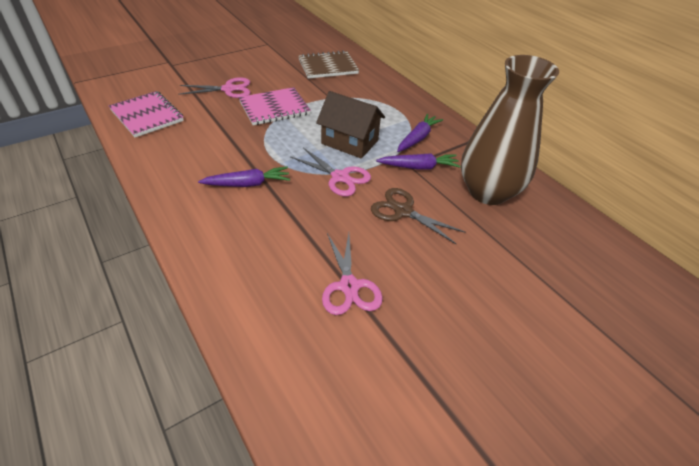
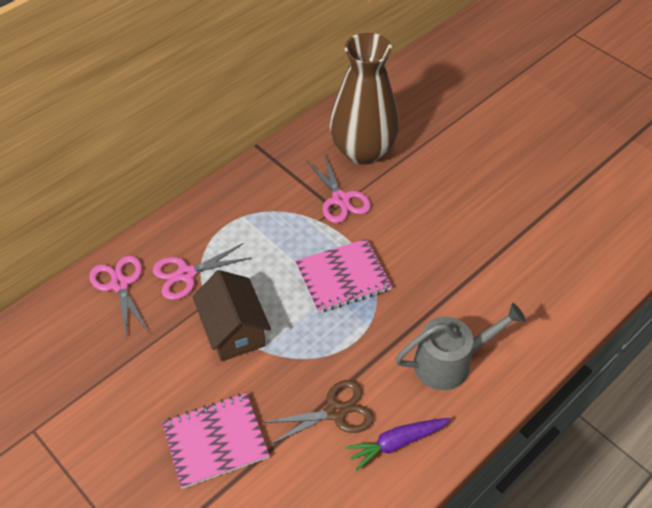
brown notebook: 1 -> 0
grey watering can: 0 -> 1
purple carrot: 3 -> 1

